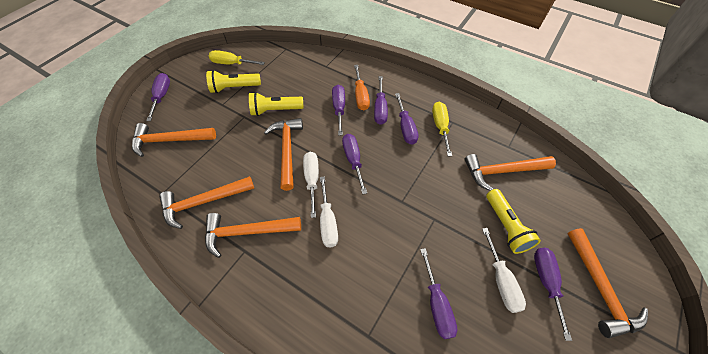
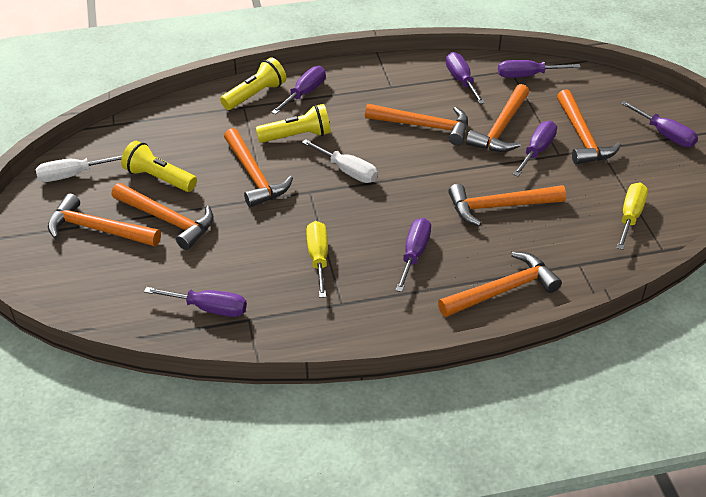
orange hammer: 6 -> 8
orange screwdriver: 1 -> 0
white screwdriver: 3 -> 2

